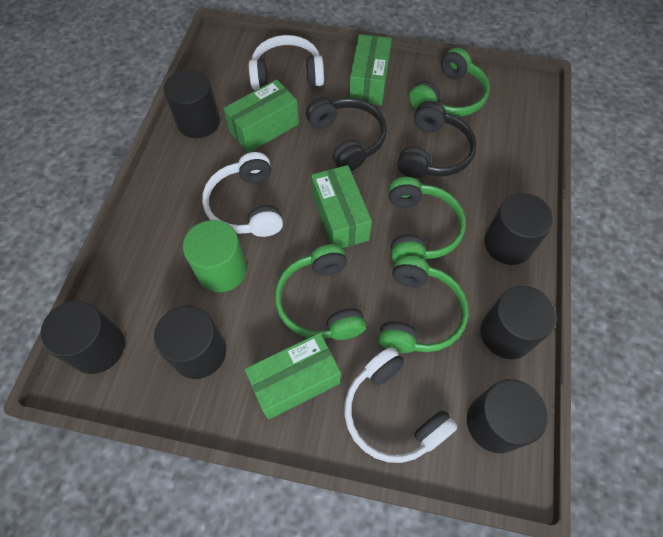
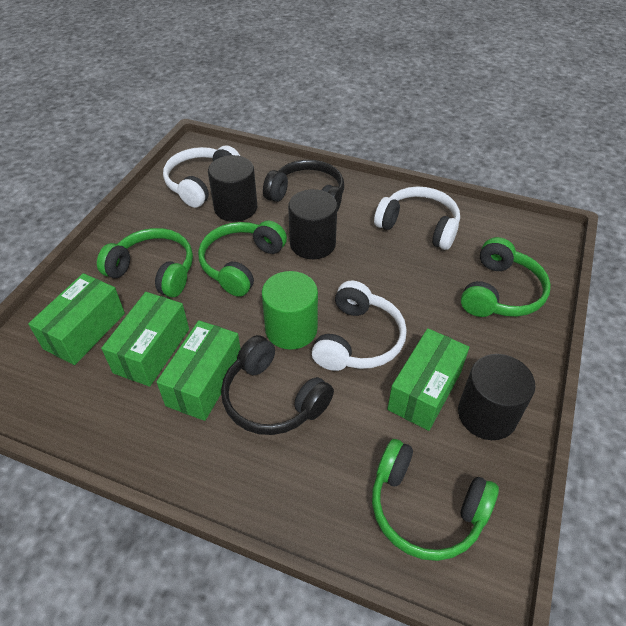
black cylinder: 6 -> 3

